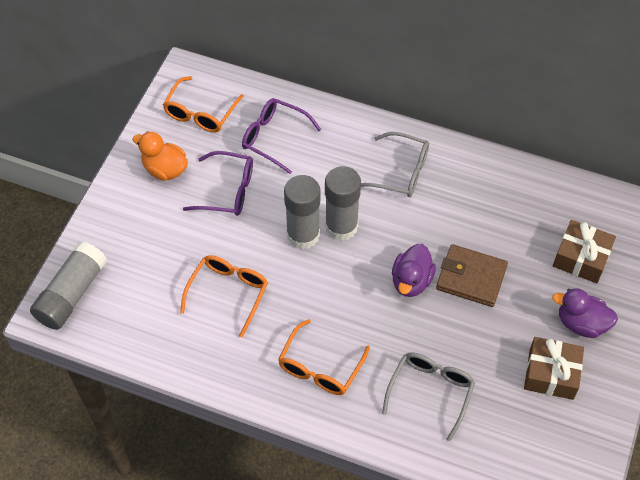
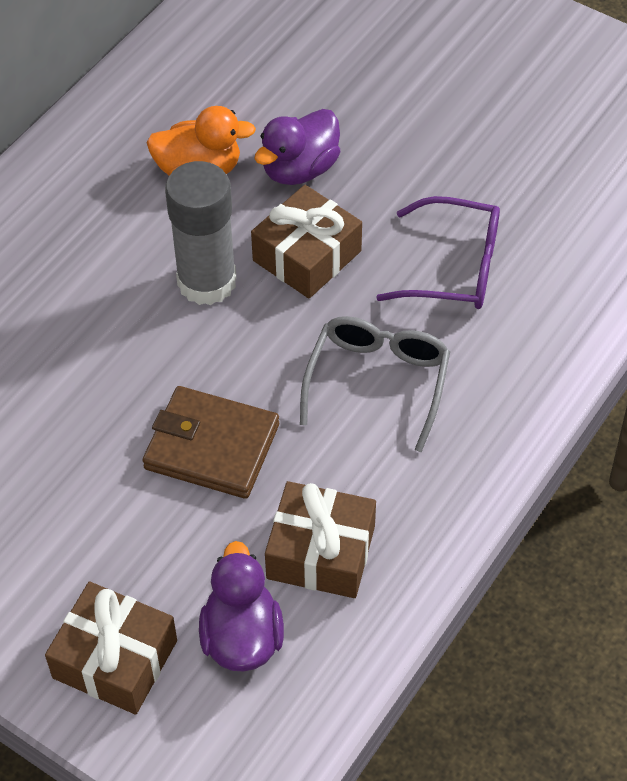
brown gift: 2 -> 3
grey glasses: 2 -> 1
grey glue stick: 3 -> 1
orange glasses: 3 -> 0
purple glasses: 2 -> 1

